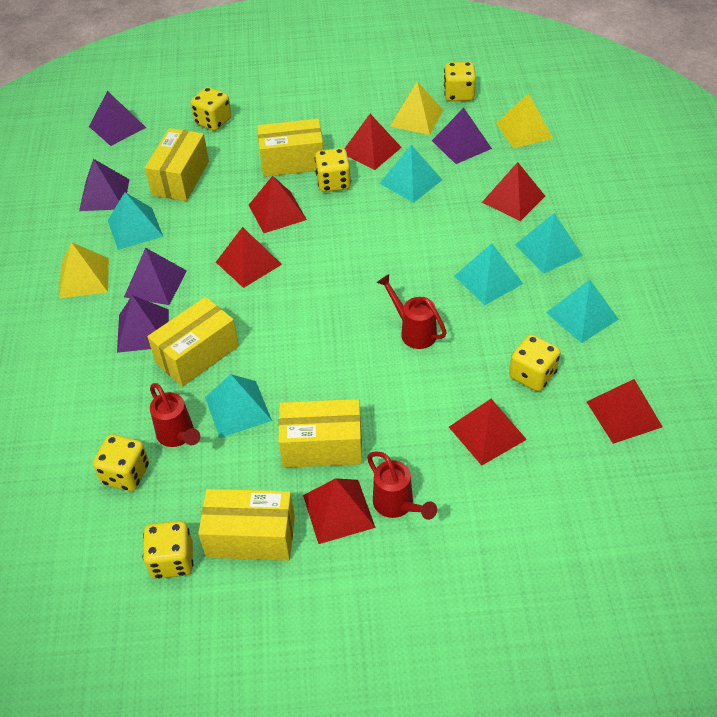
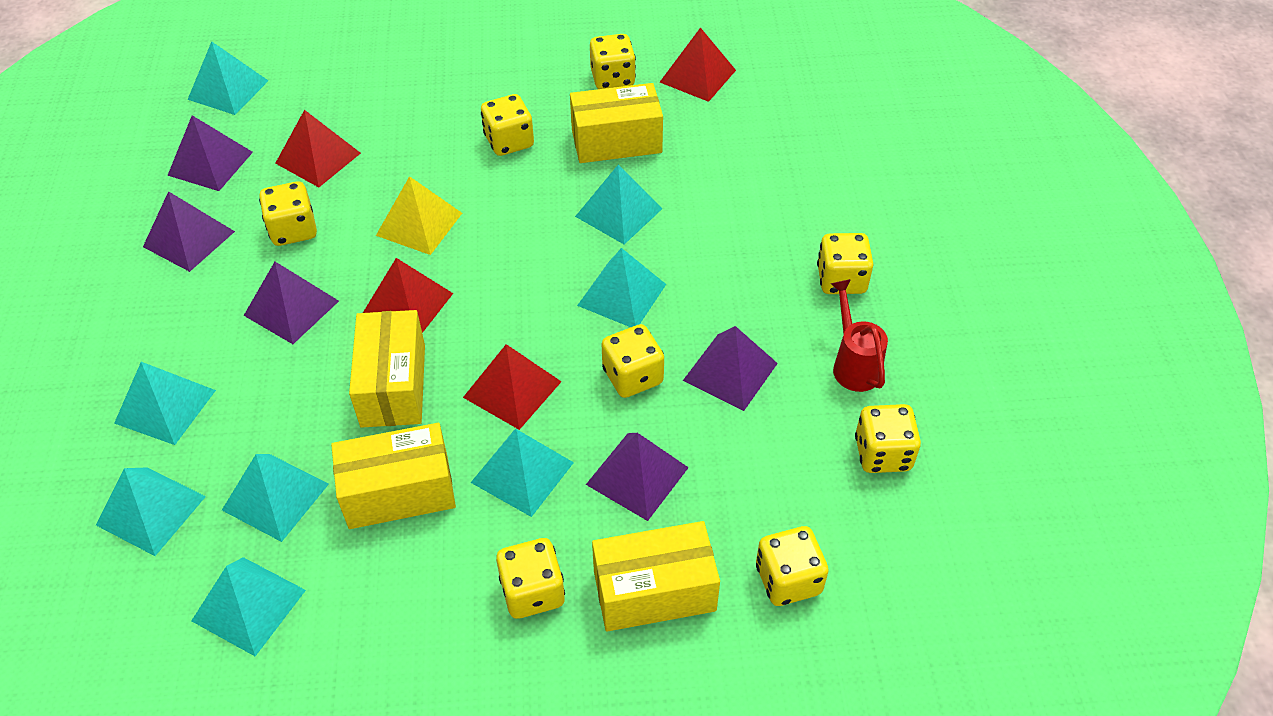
red pyramid: 7 -> 4
red watering can: 3 -> 1
turquoise pyramid: 6 -> 8
yellow box: 5 -> 4
yellow dice: 6 -> 8
yellow pyramid: 3 -> 1

